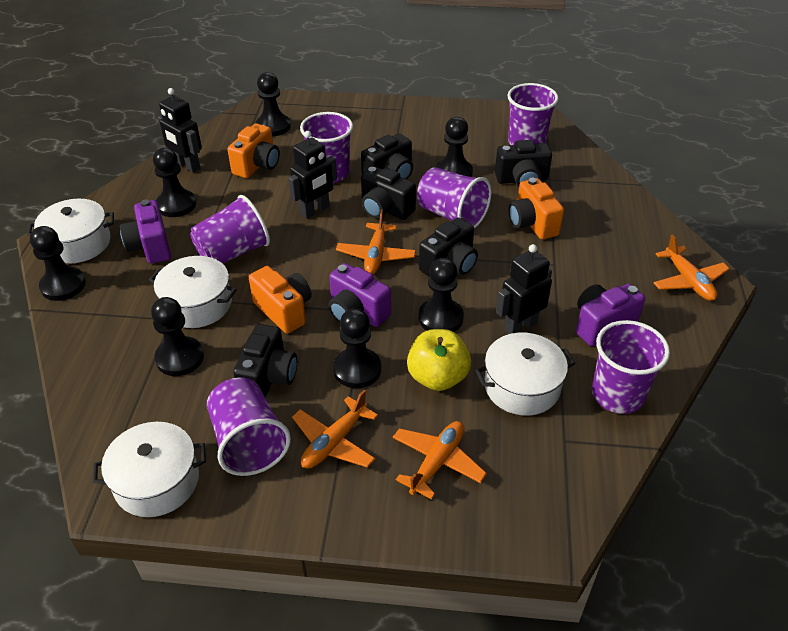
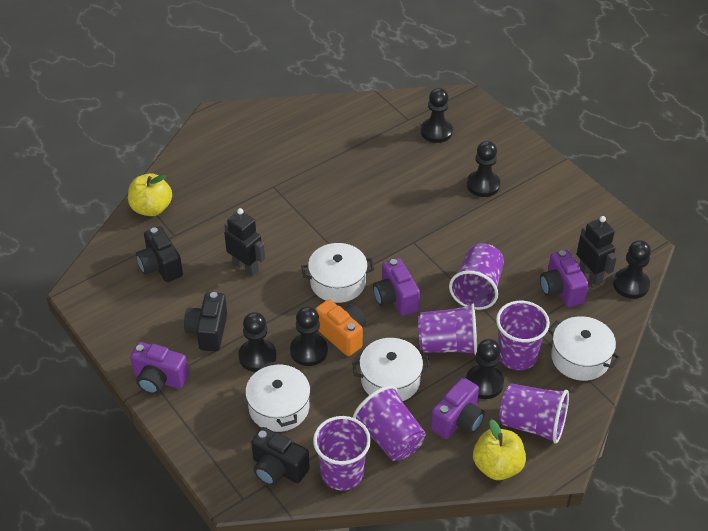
black camera: 5 -> 3
black pawn: 7 -> 6
black robot: 3 -> 2
orange camera: 3 -> 1
orange plane: 4 -> 0
purple camera: 3 -> 4
yellow apple: 1 -> 2

